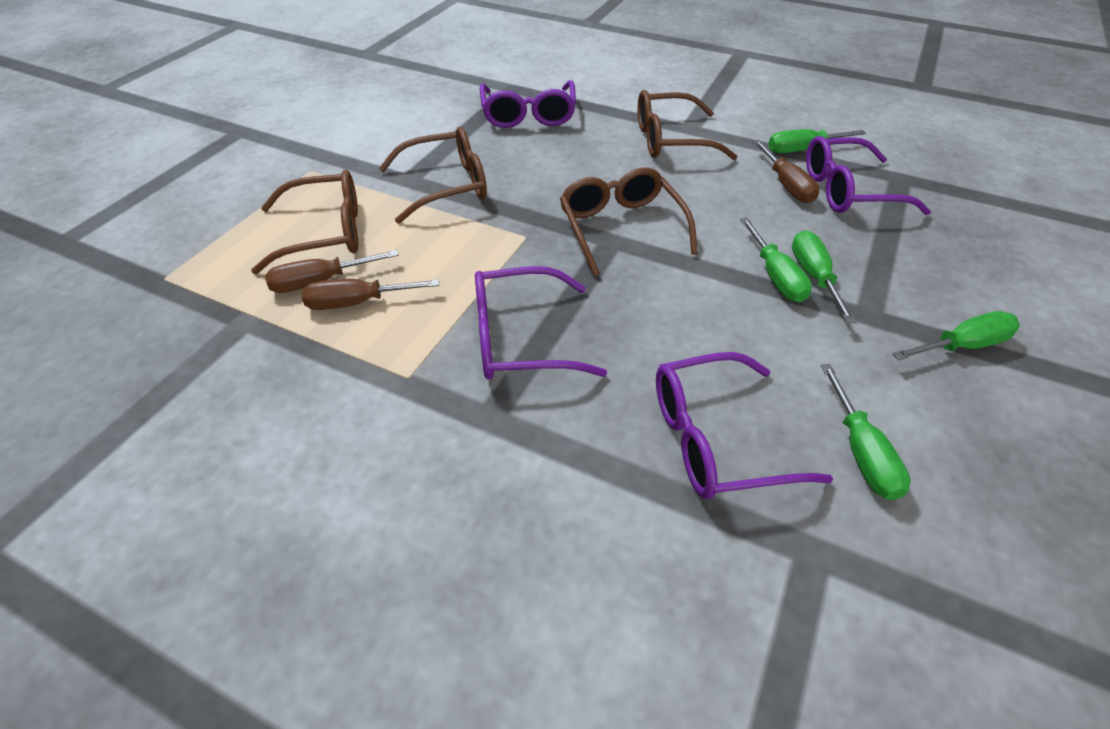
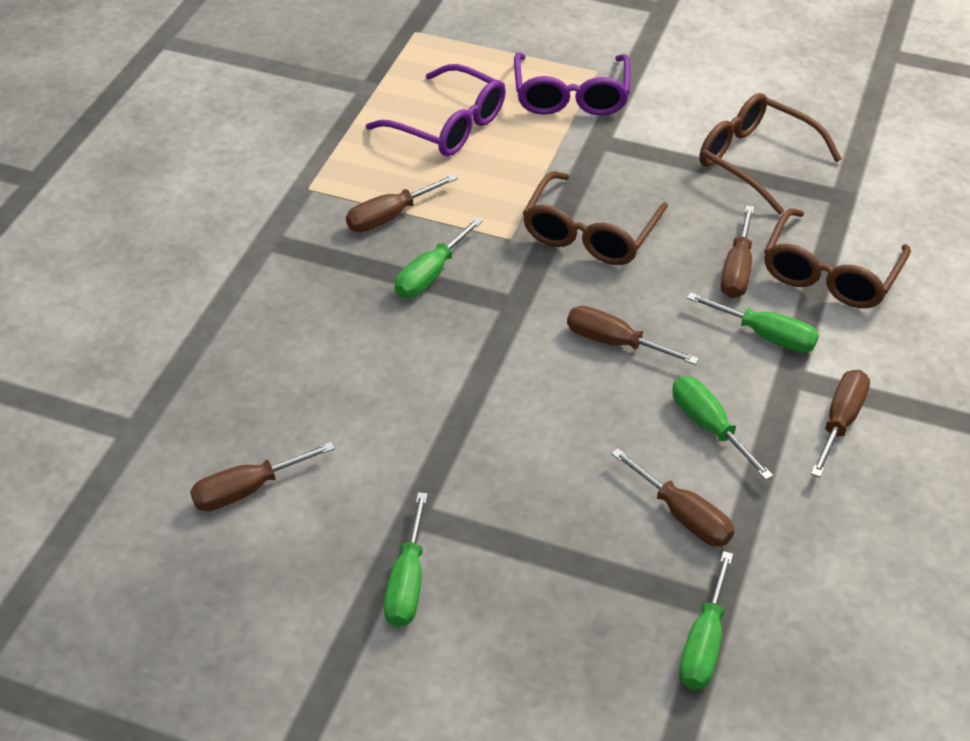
brown glasses: 4 -> 3
brown screwdriver: 3 -> 6
purple glasses: 4 -> 2

